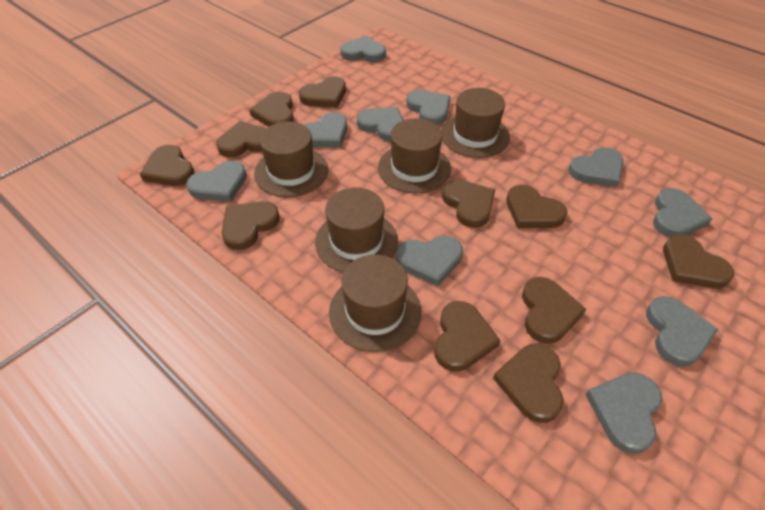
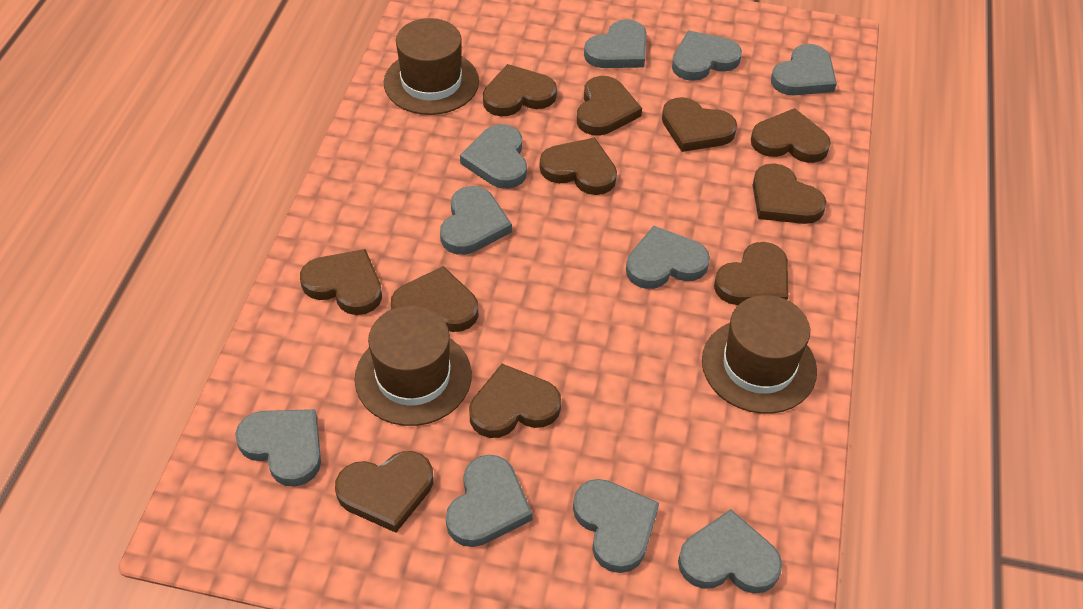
brown hat: 5 -> 3

